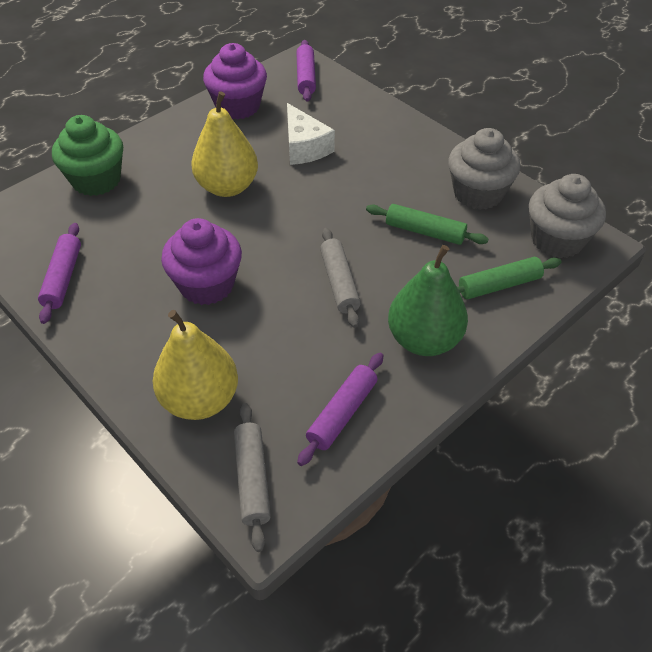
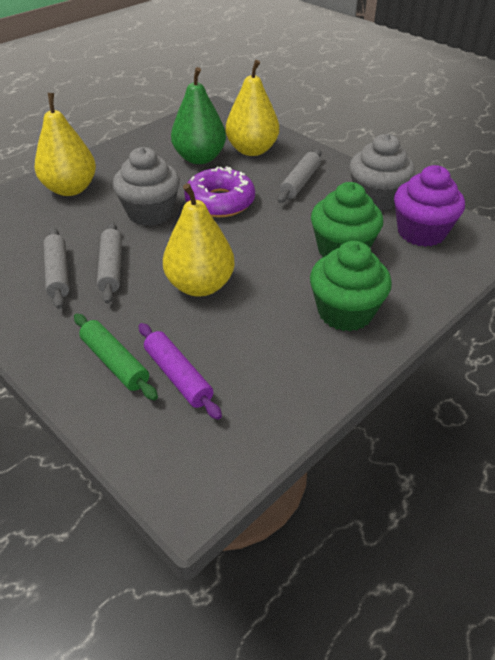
green cupcake: 1 -> 2
green rolling pin: 2 -> 1
grey rolling pin: 2 -> 3
purple cupcake: 2 -> 1
purple donut: 0 -> 1
purple rolling pin: 3 -> 1
white cheese: 1 -> 0
yellow pear: 2 -> 3

